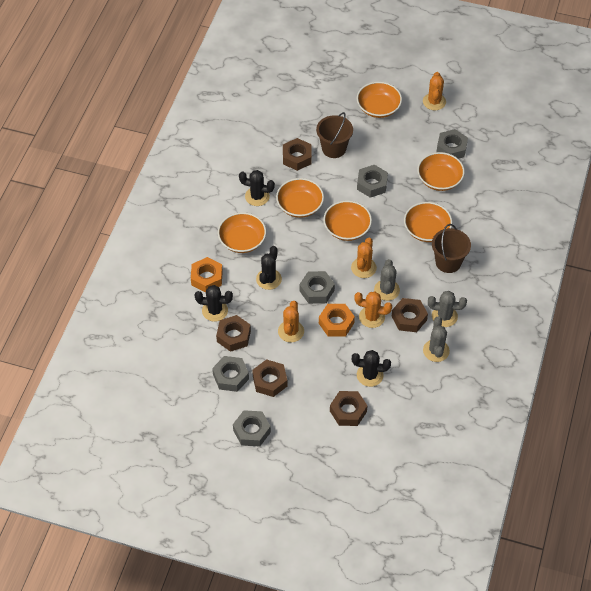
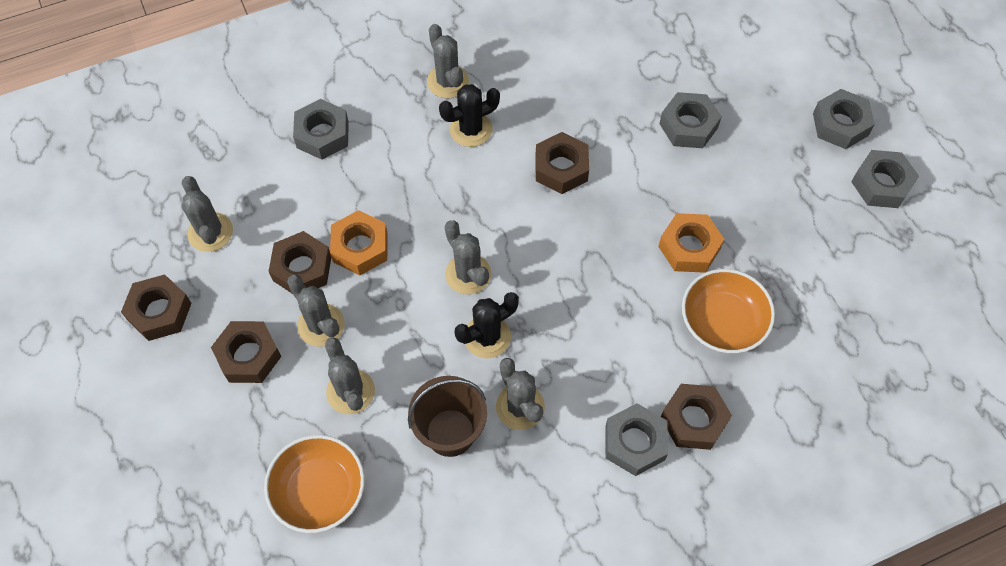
black cactus: 4 -> 2
brown bucket: 2 -> 1
grey cactus: 3 -> 6
orange bowl: 6 -> 2
orange cactus: 4 -> 0

